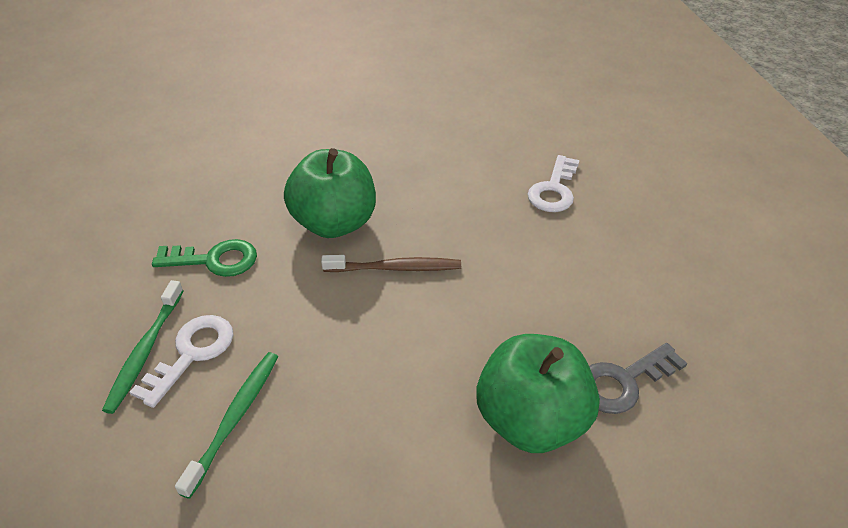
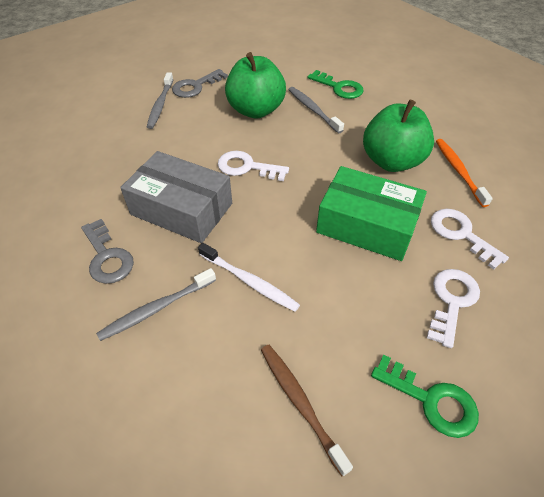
green box: 0 -> 1
green key: 1 -> 2
green toothbrush: 2 -> 0
grey box: 0 -> 1
grey key: 1 -> 2
grey toothbrush: 0 -> 3
orange toothbrush: 0 -> 1
white key: 2 -> 3
white toothbrush: 0 -> 1

